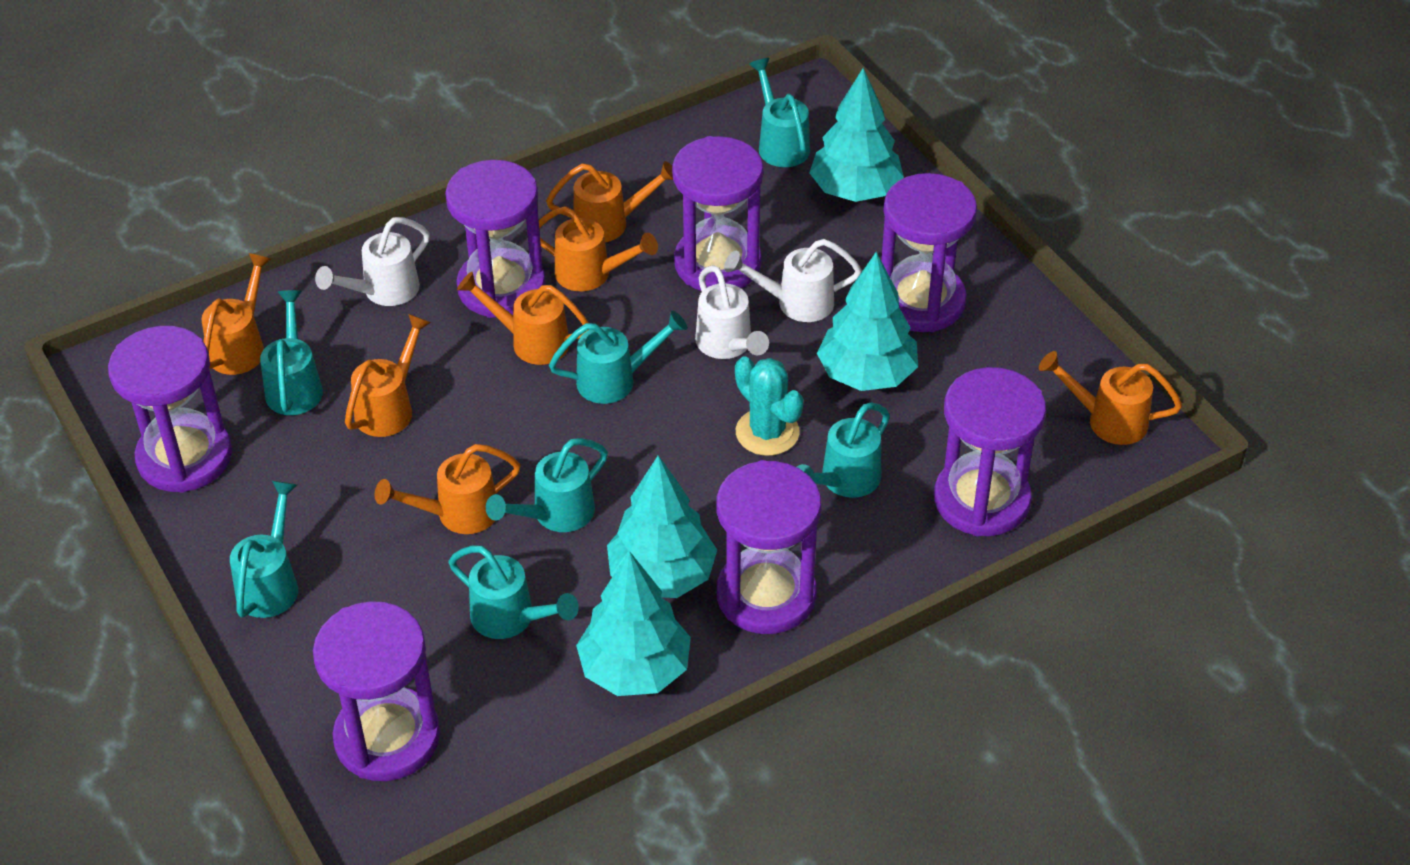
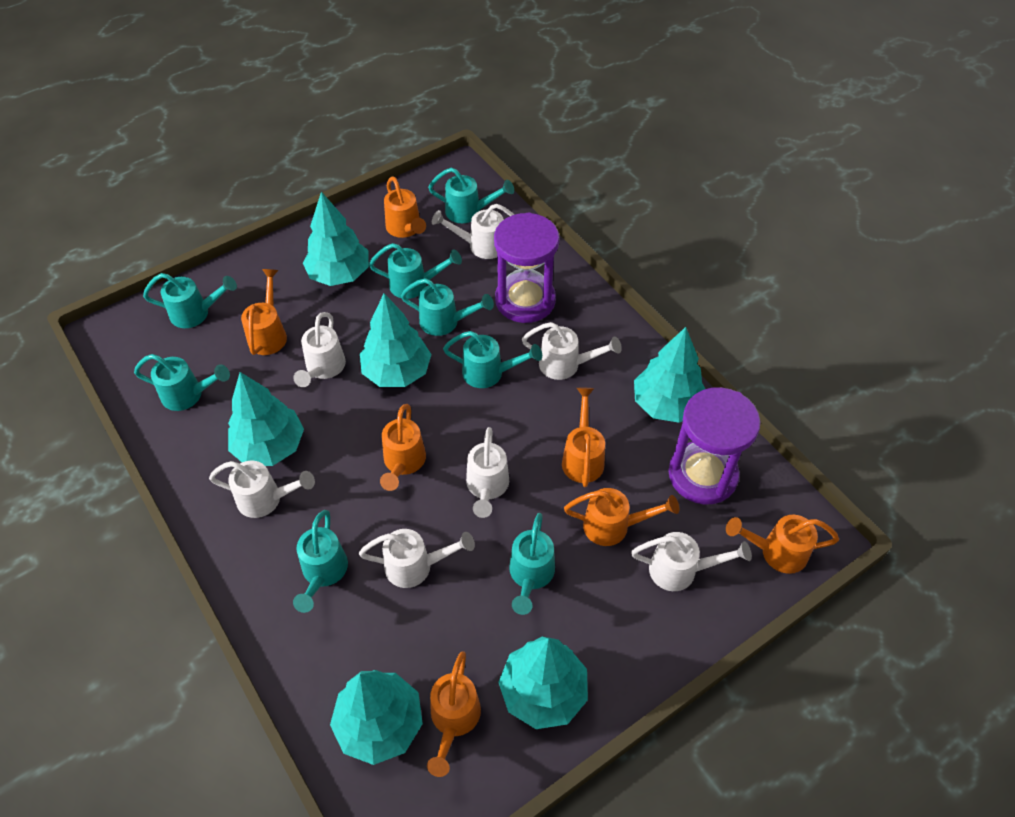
purple hourglass: 7 -> 2
turquoise cactus: 1 -> 0
turquoise tree: 4 -> 6
turquoise watering can: 7 -> 8
white watering can: 3 -> 7

